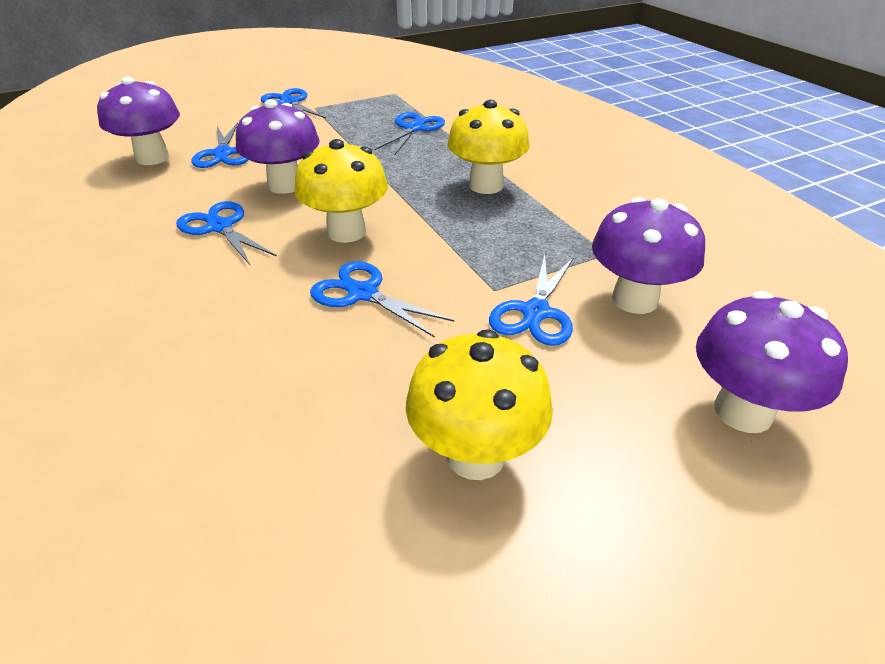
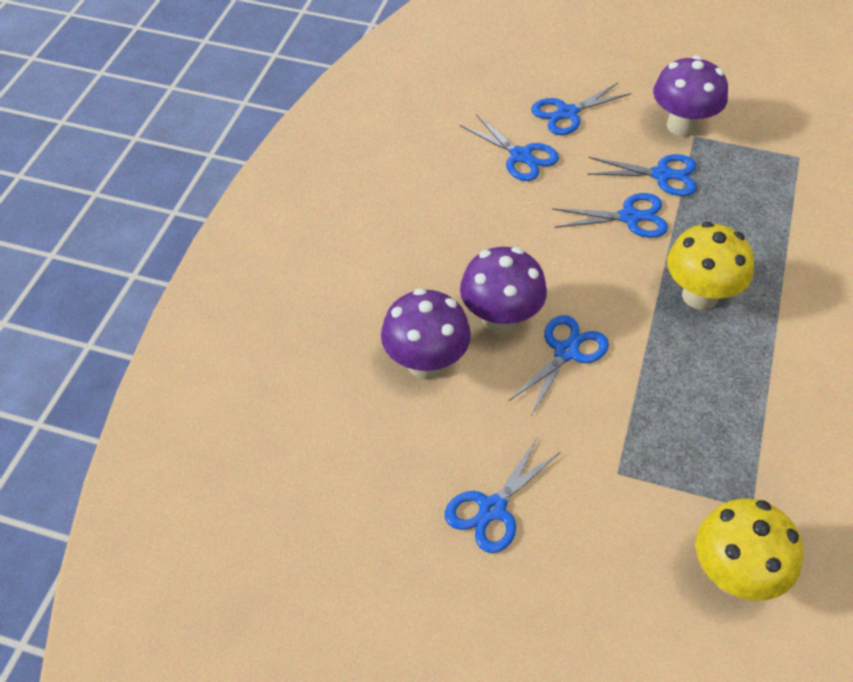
purple mushroom: 4 -> 3
yellow mushroom: 3 -> 2

